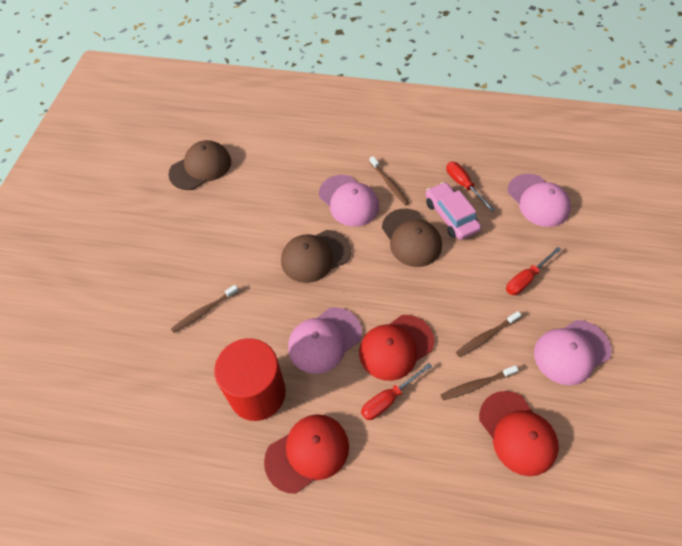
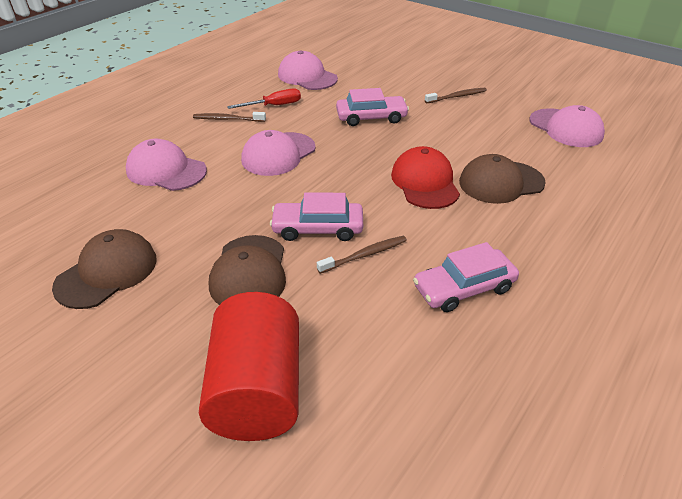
brown toothbrush: 4 -> 3
pink car: 1 -> 3
red cap: 3 -> 1
red screwdriver: 3 -> 1

